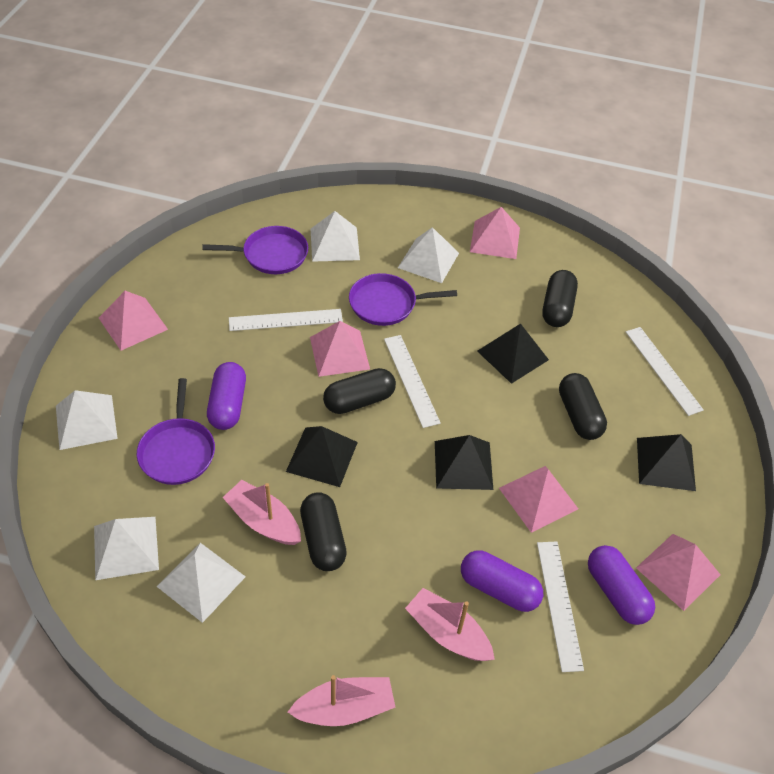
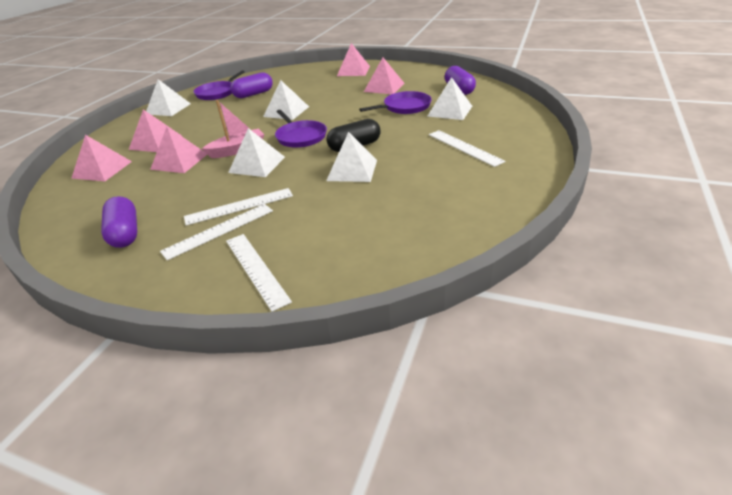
black capsule: 4 -> 1
black pyramid: 4 -> 0
pink boat: 3 -> 1

